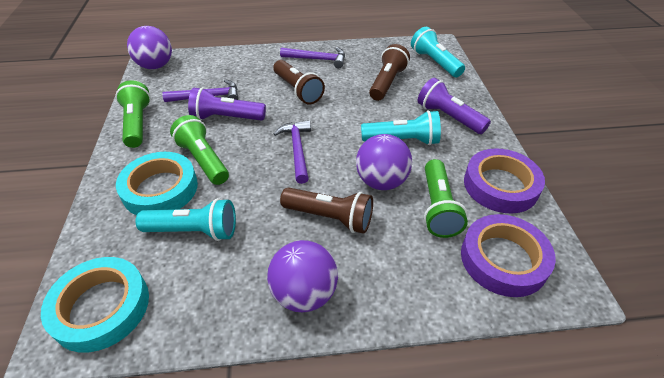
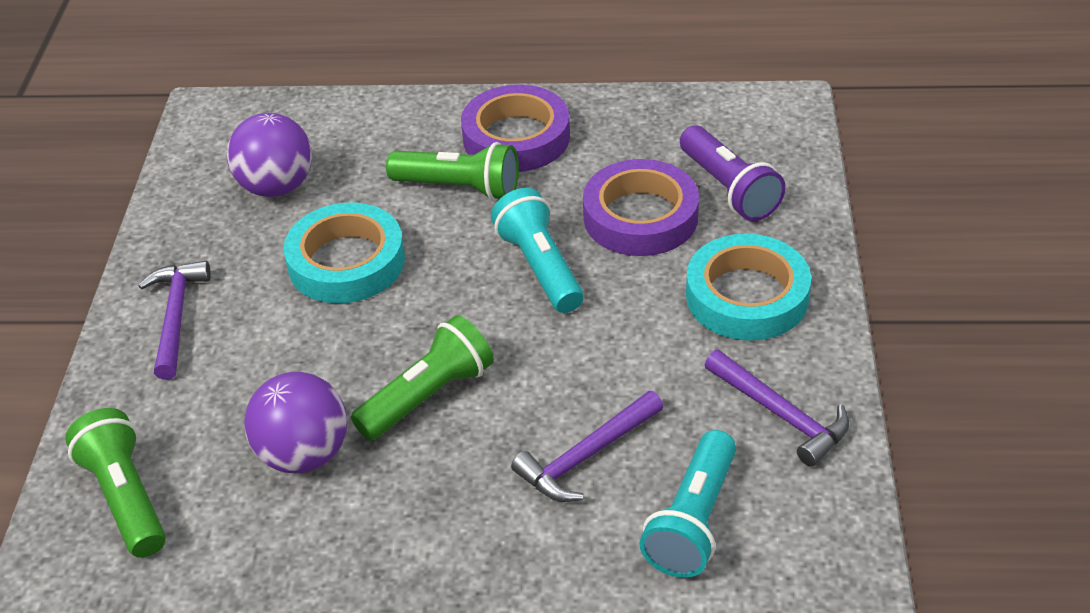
brown flashlight: 3 -> 0
purple ball: 3 -> 2
purple flashlight: 2 -> 1
turquoise flashlight: 3 -> 2

